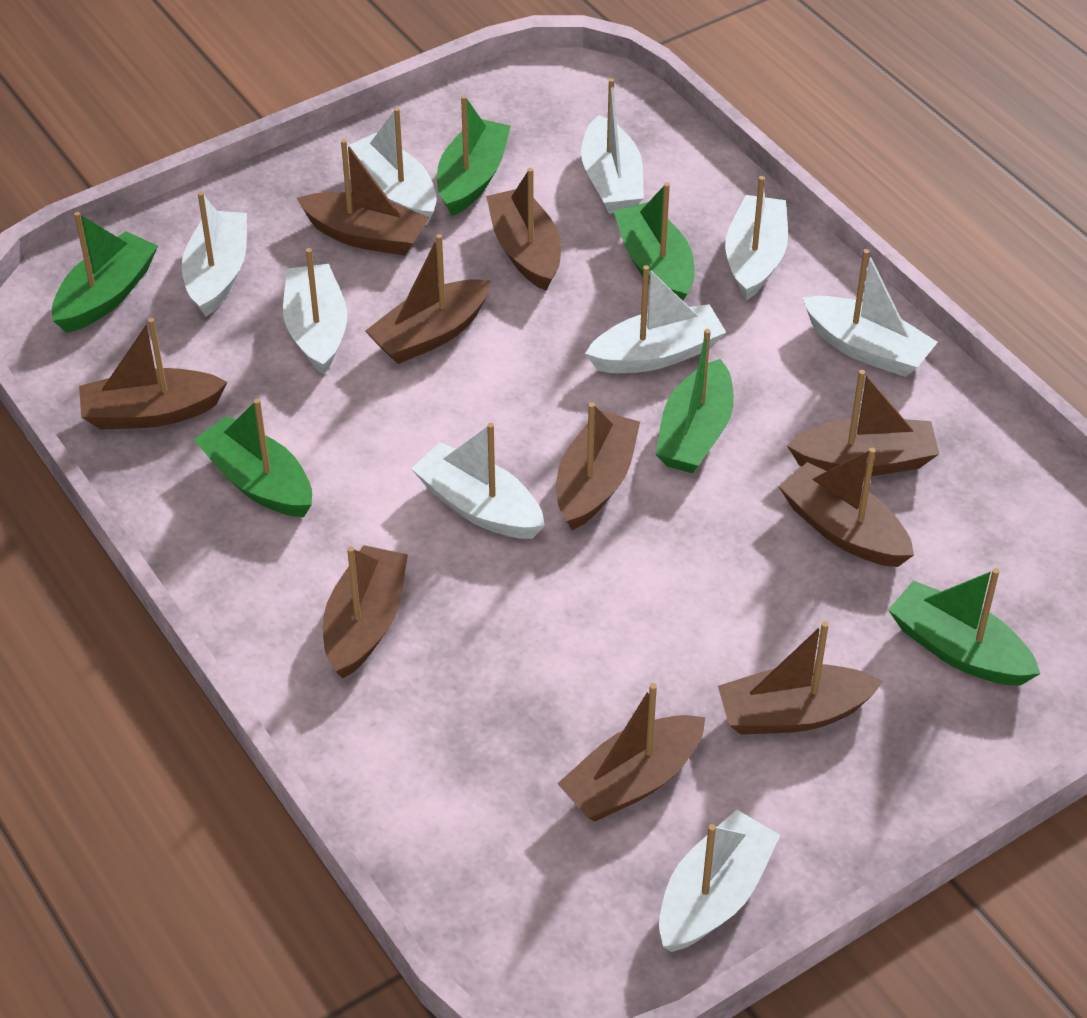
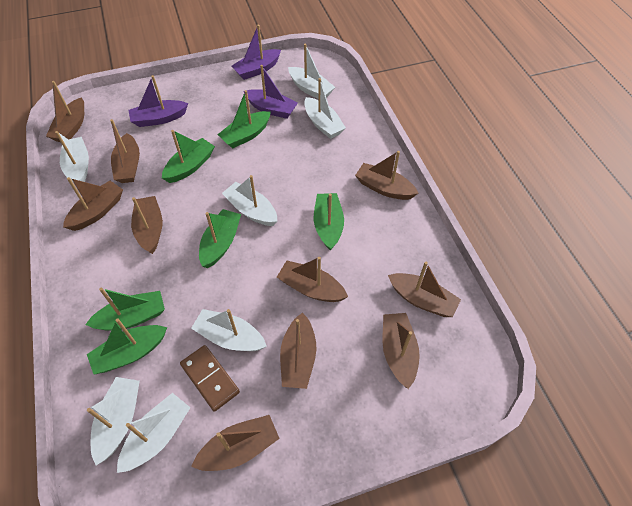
brown domino: 0 -> 1
purple boat: 0 -> 3
white boat: 9 -> 7

